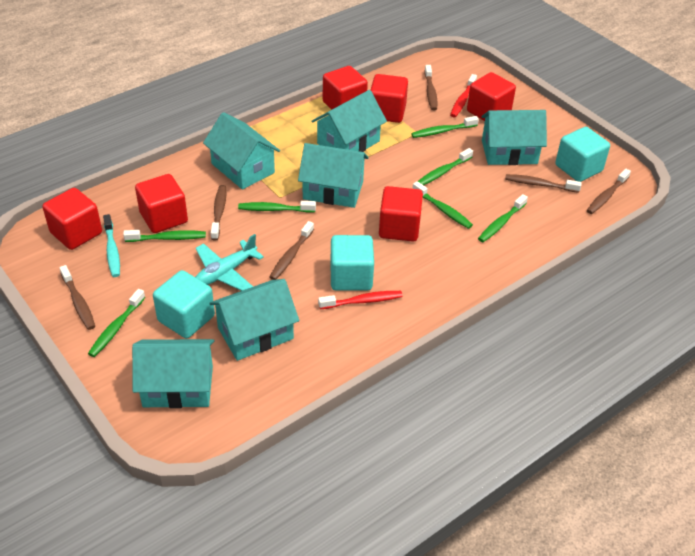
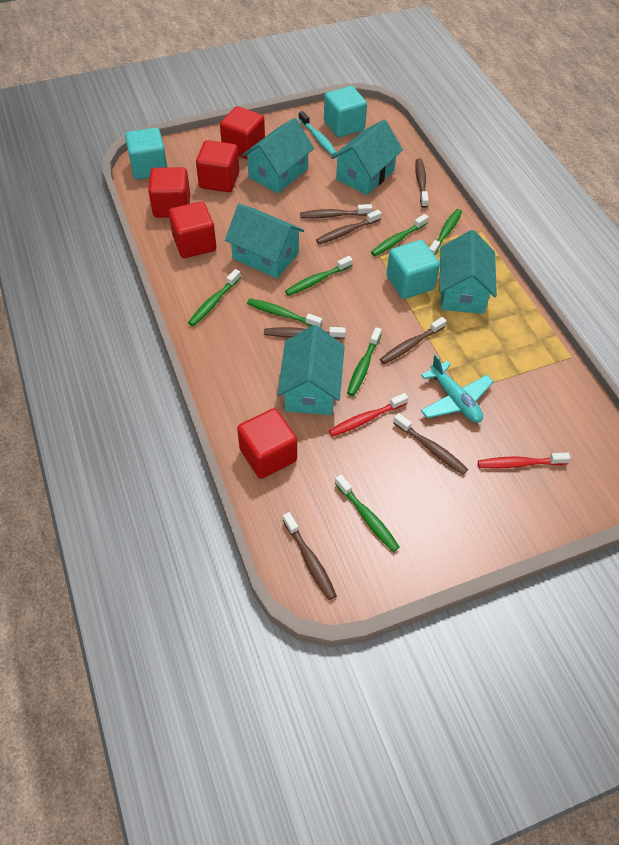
brown toothbrush: 6 -> 7
red cube: 6 -> 5
turquoise house: 6 -> 5

